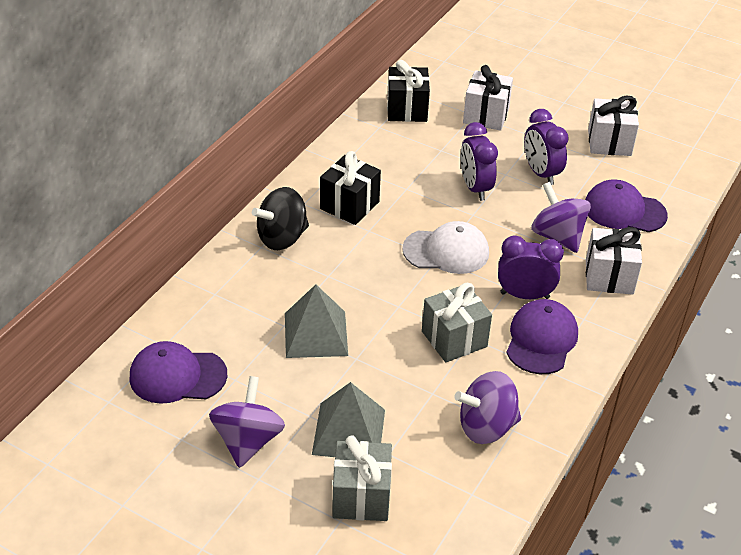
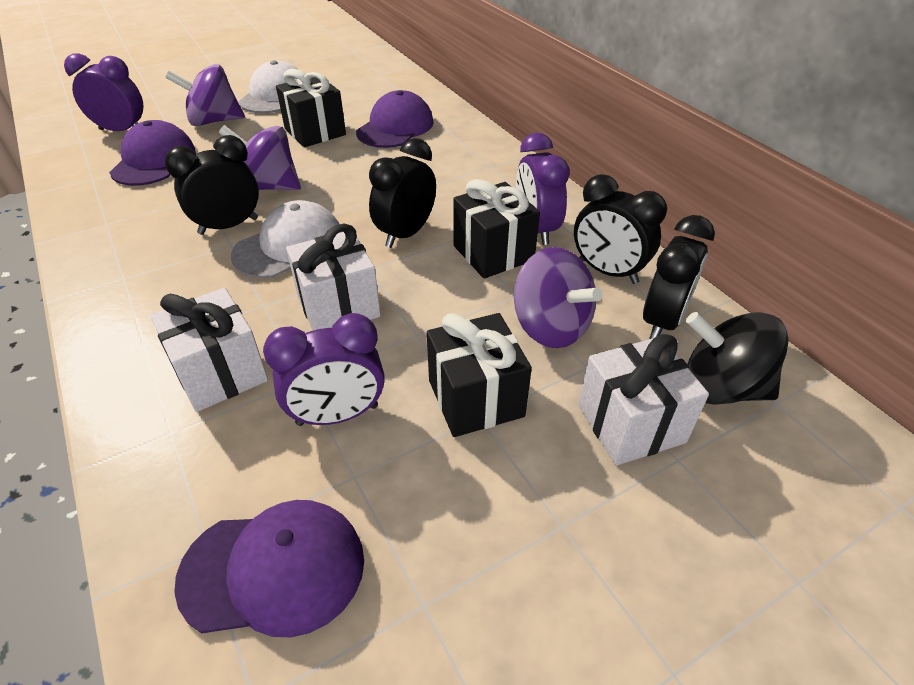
black clock: 0 -> 4
black gift: 2 -> 3
grey gift: 2 -> 0
grey pyramid: 2 -> 0
white cap: 1 -> 2

